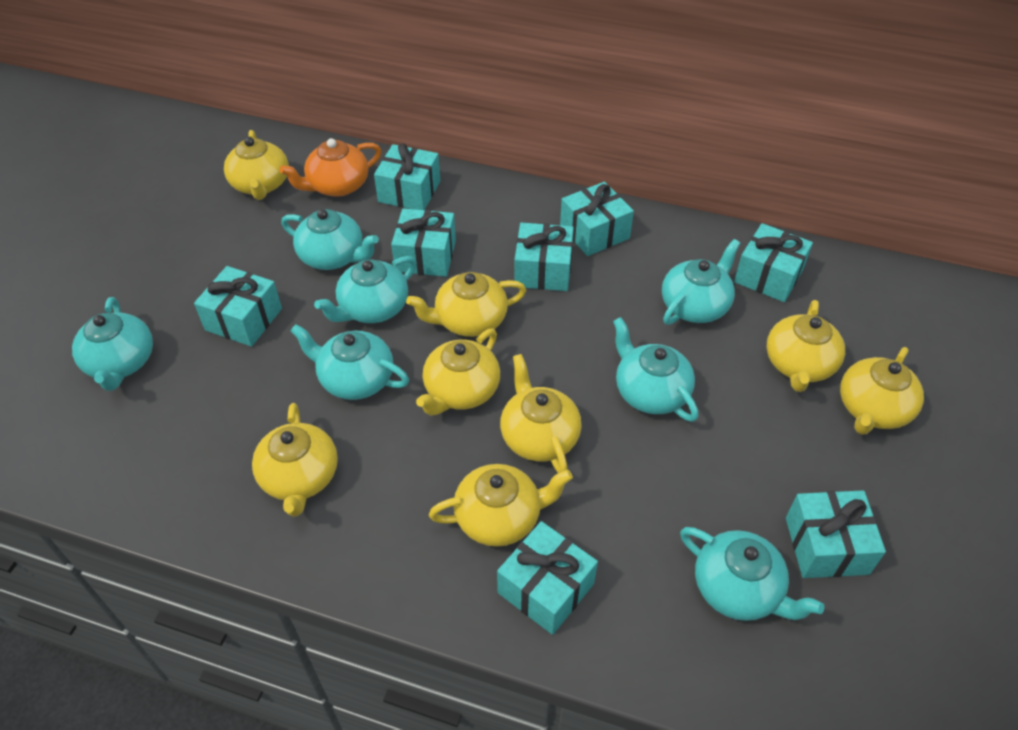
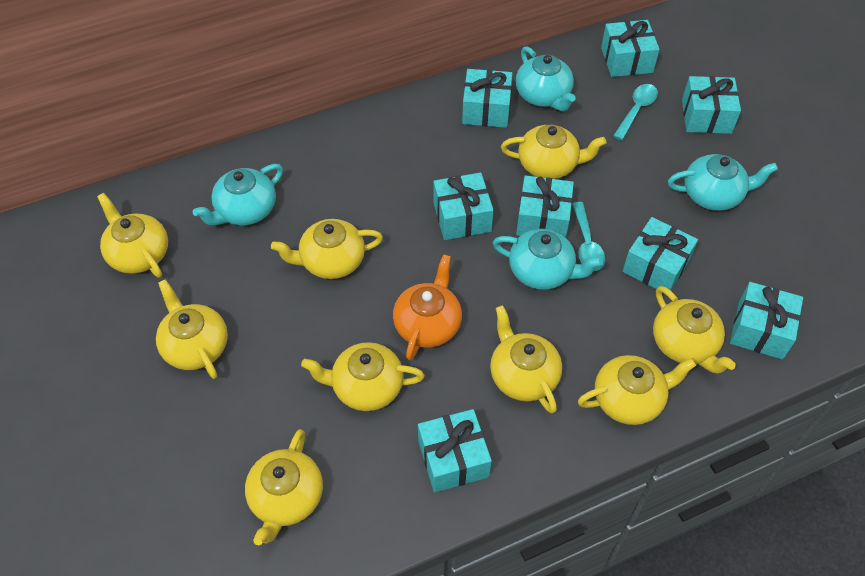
turquoise spoon: 0 -> 2
turquoise teapot: 7 -> 4
yellow teapot: 8 -> 9

